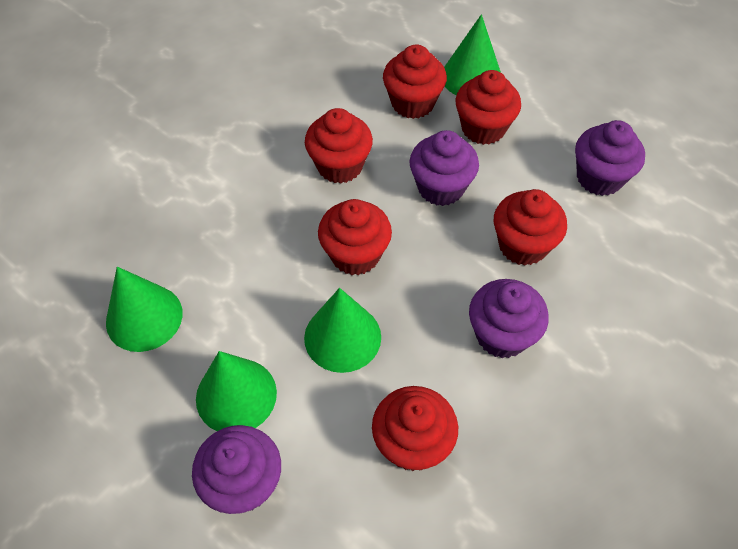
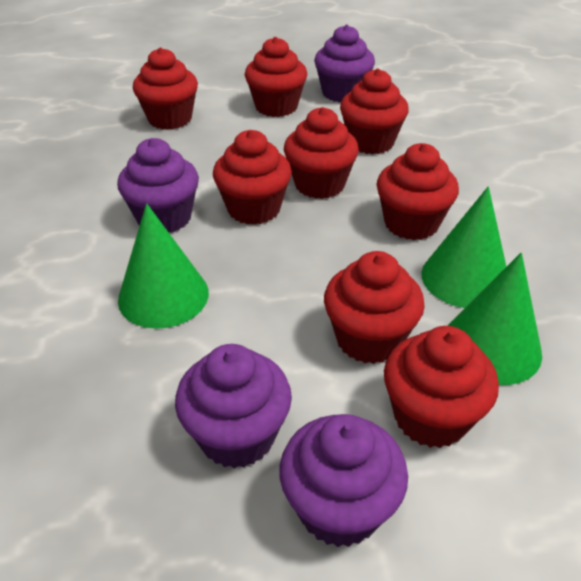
green cone: 4 -> 3
red cupcake: 6 -> 8

